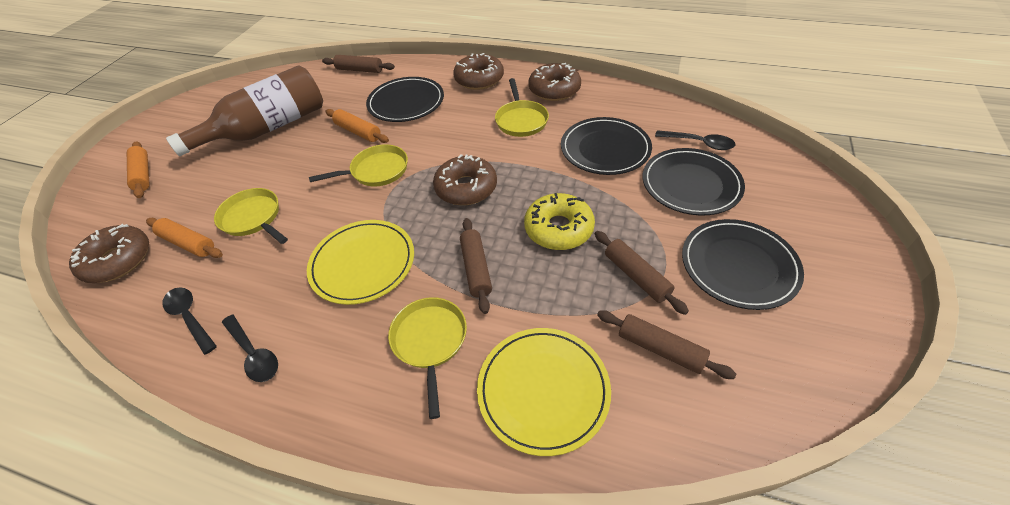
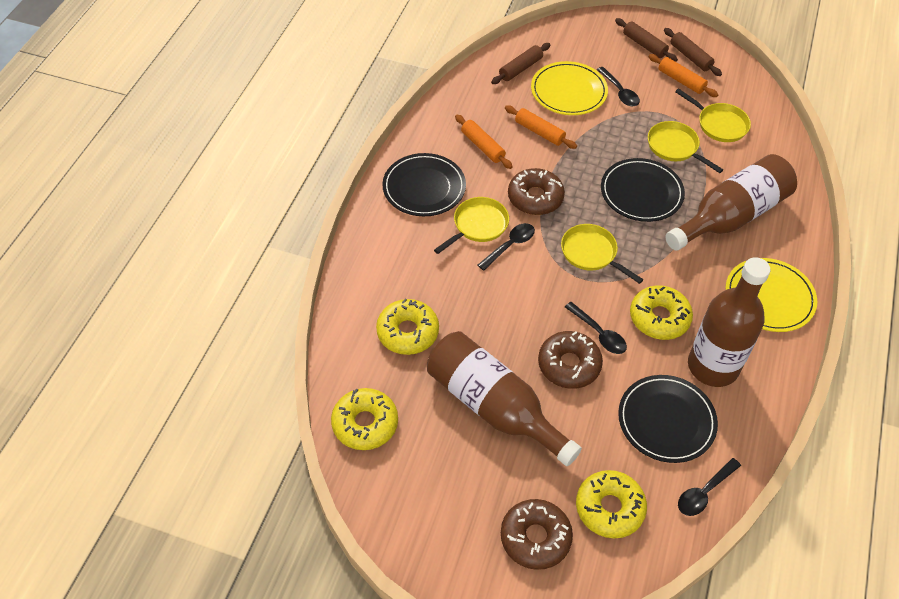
black plate: 4 -> 3
black spoon: 3 -> 4
brown bottle: 1 -> 3
brown donut: 4 -> 3
brown rolling pin: 4 -> 3
yellow donut: 1 -> 4

